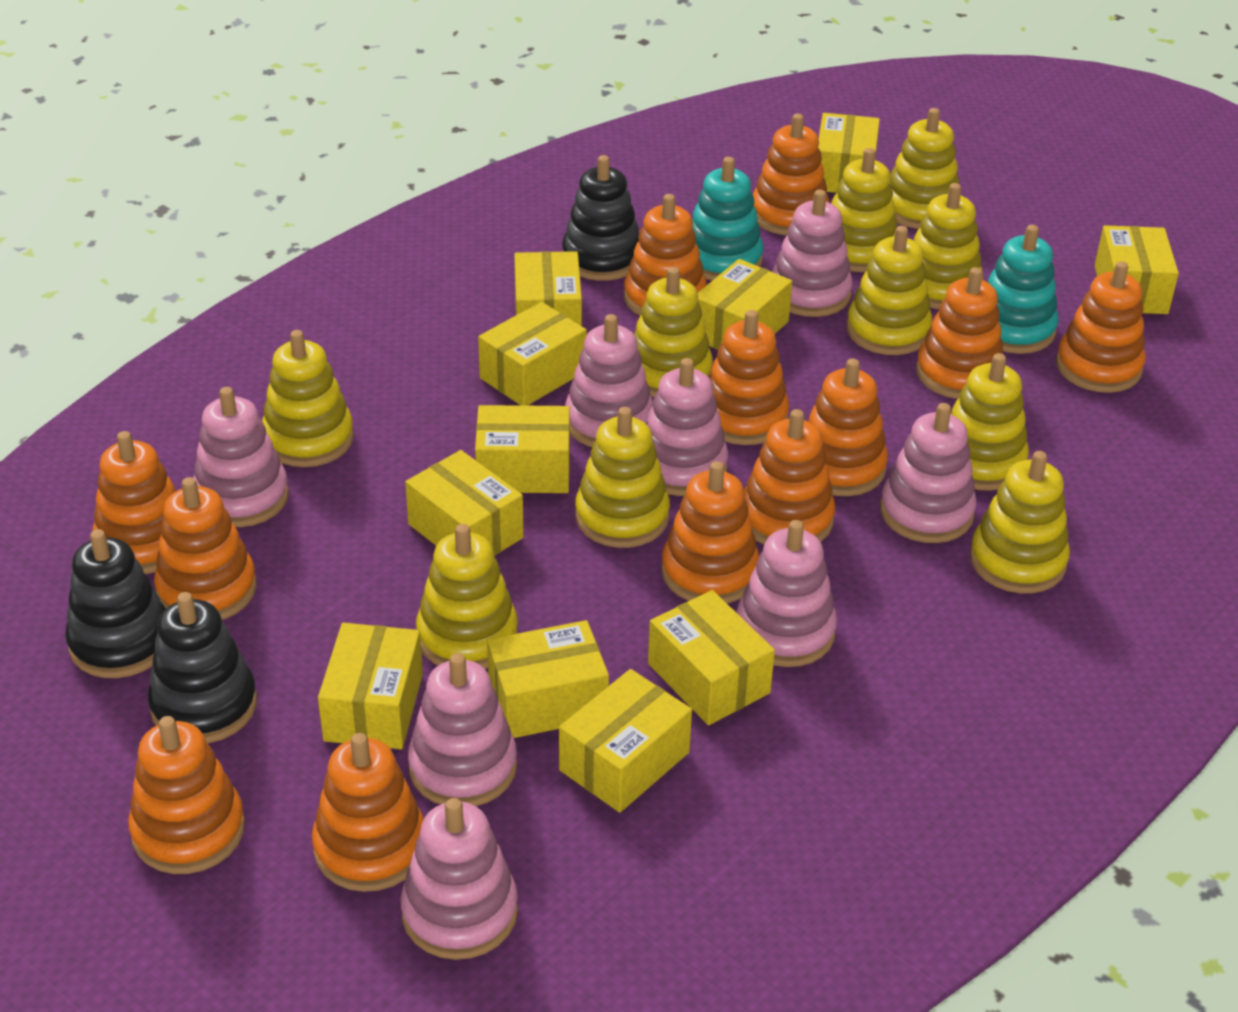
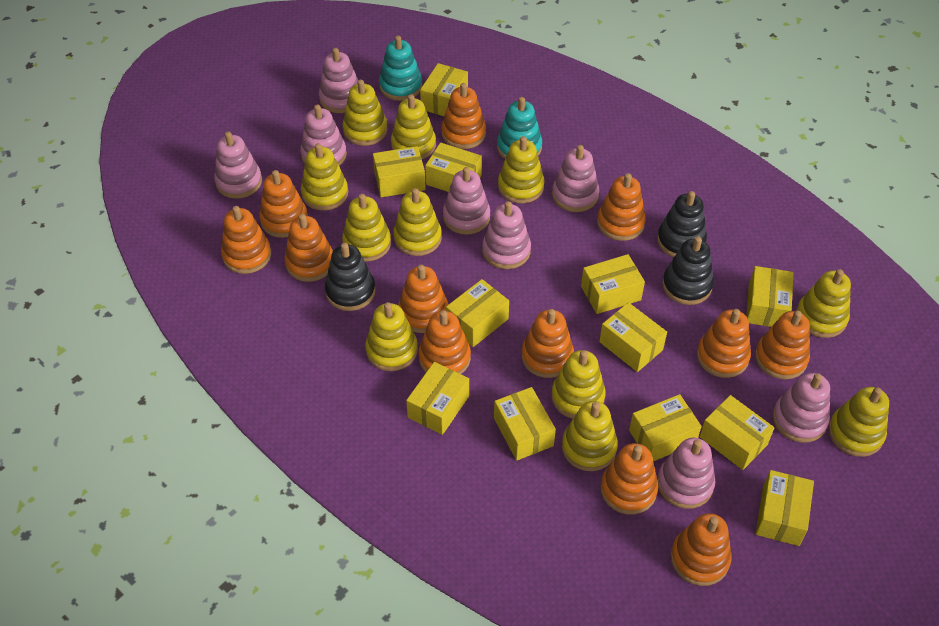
yellow box: 11 -> 12
yellow stacking toy: 10 -> 11

